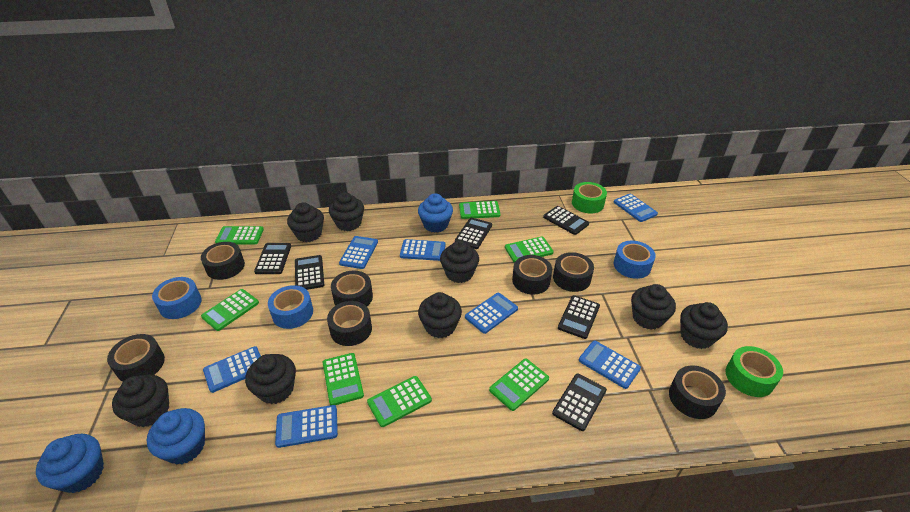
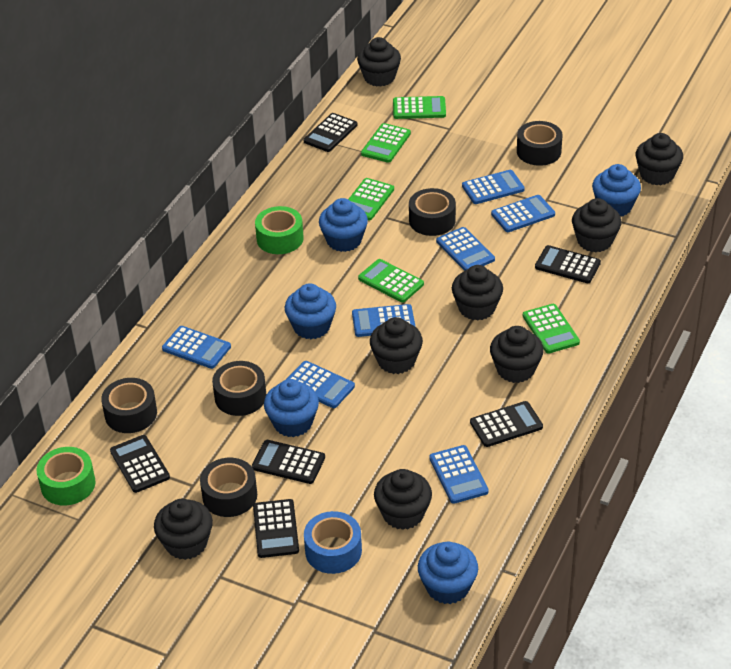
black tape: 7 -> 5
blue cupcake: 3 -> 5
blue tape: 3 -> 1
green calculator: 7 -> 5

